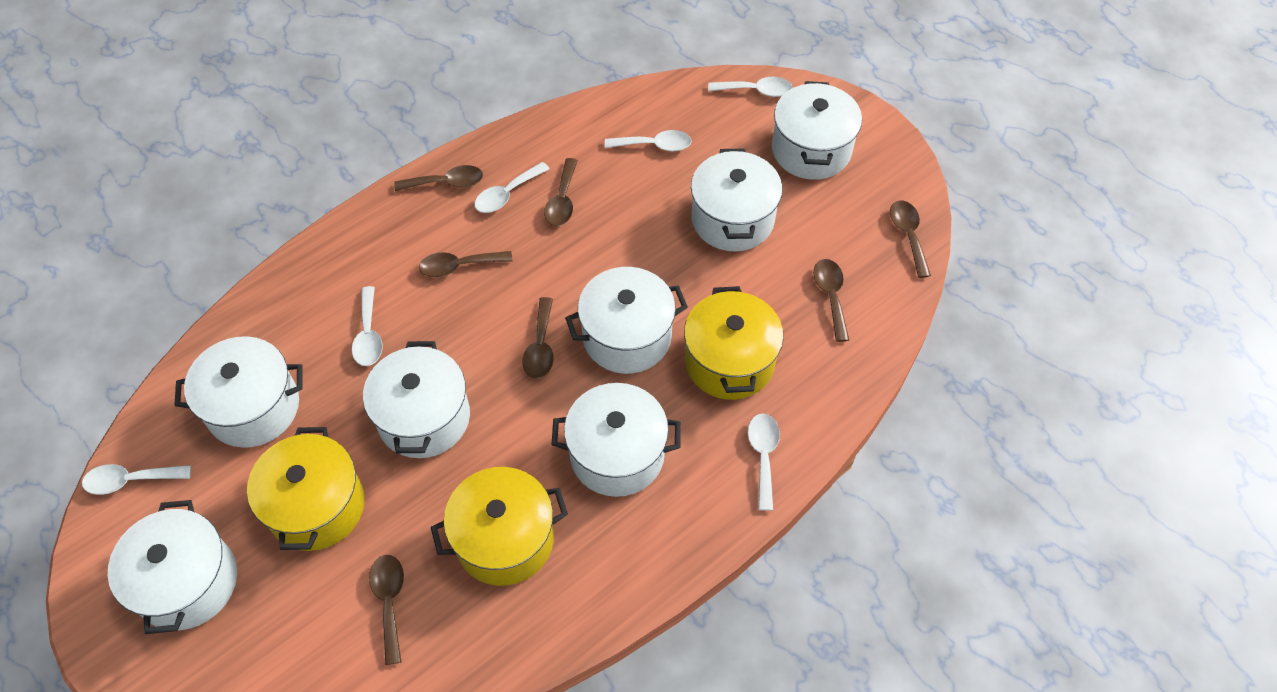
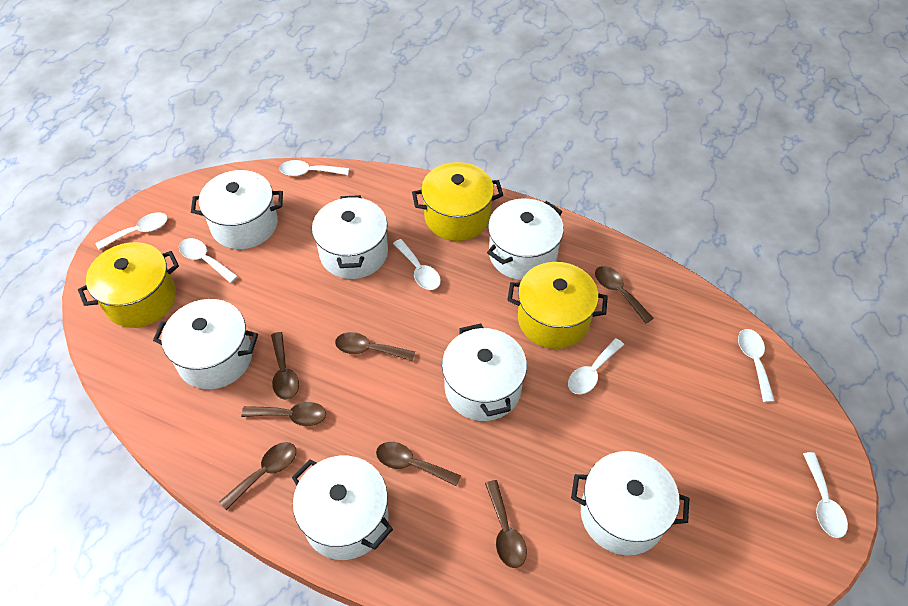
white spoon: 6 -> 7

